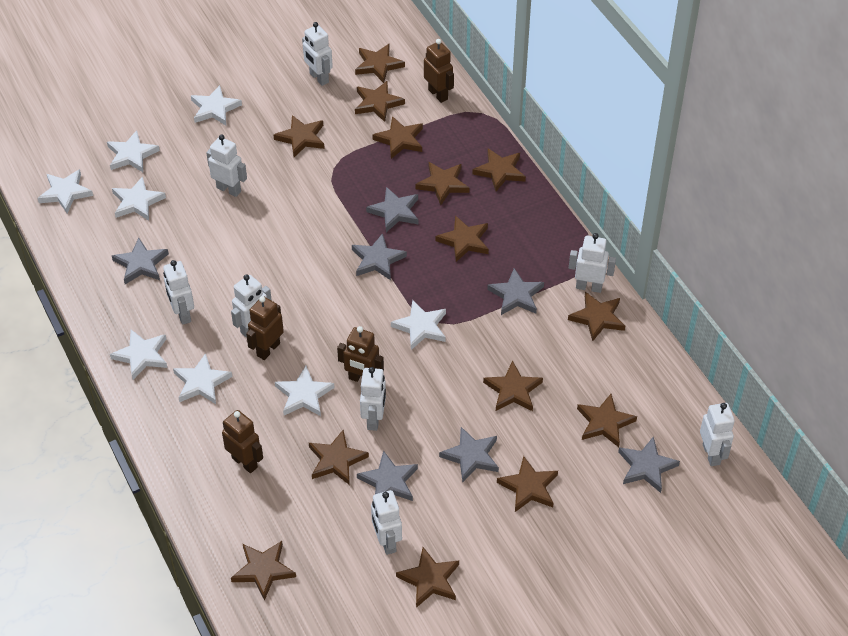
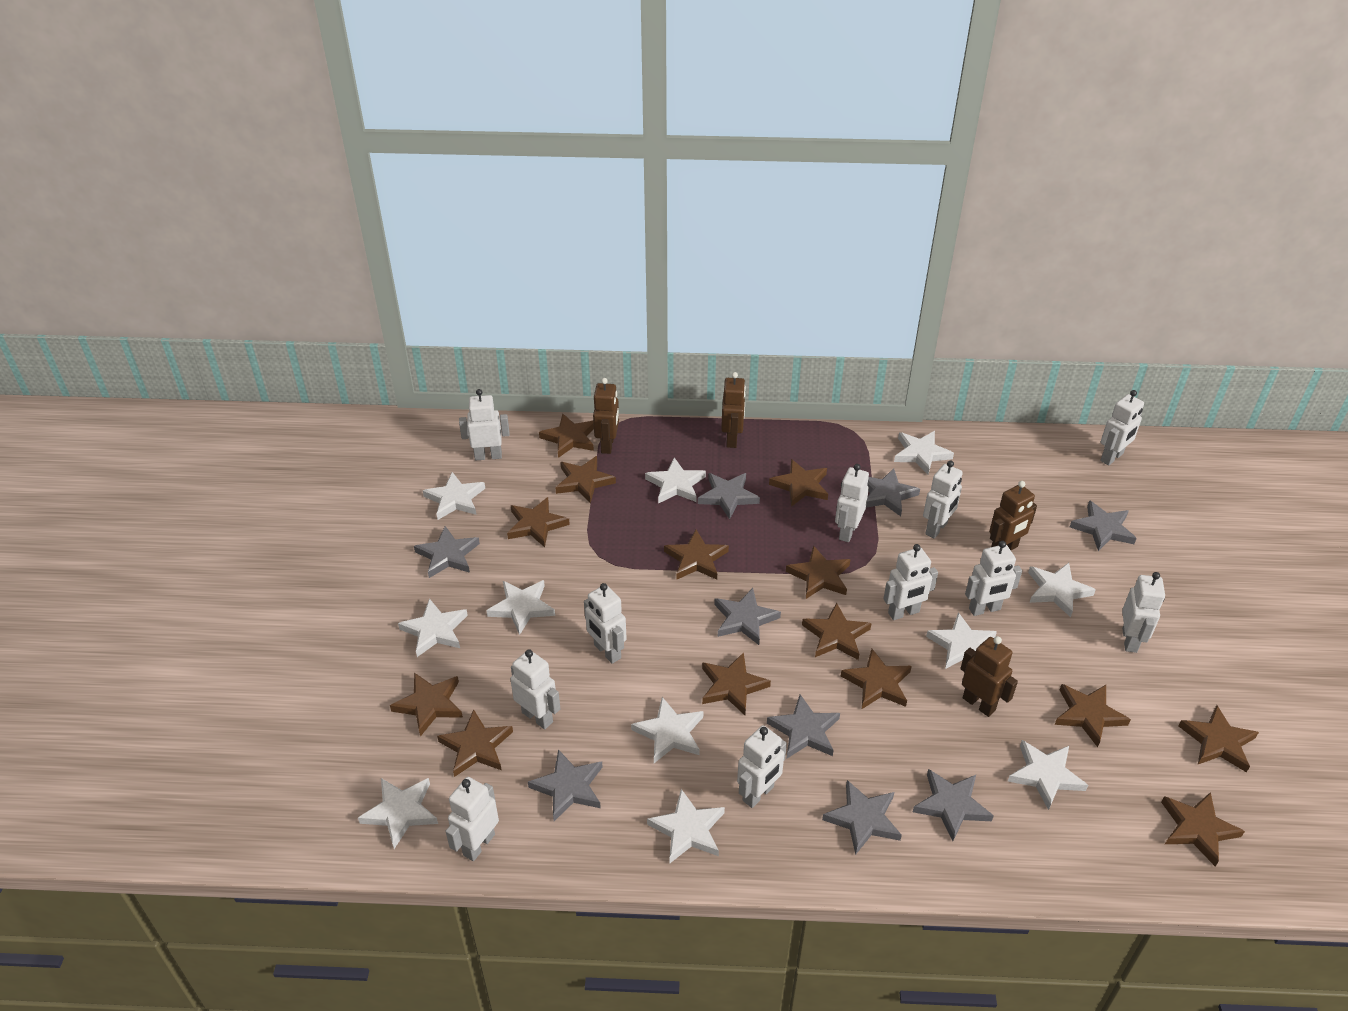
grey star: 7 -> 9
white robot: 8 -> 11
white star: 8 -> 11

